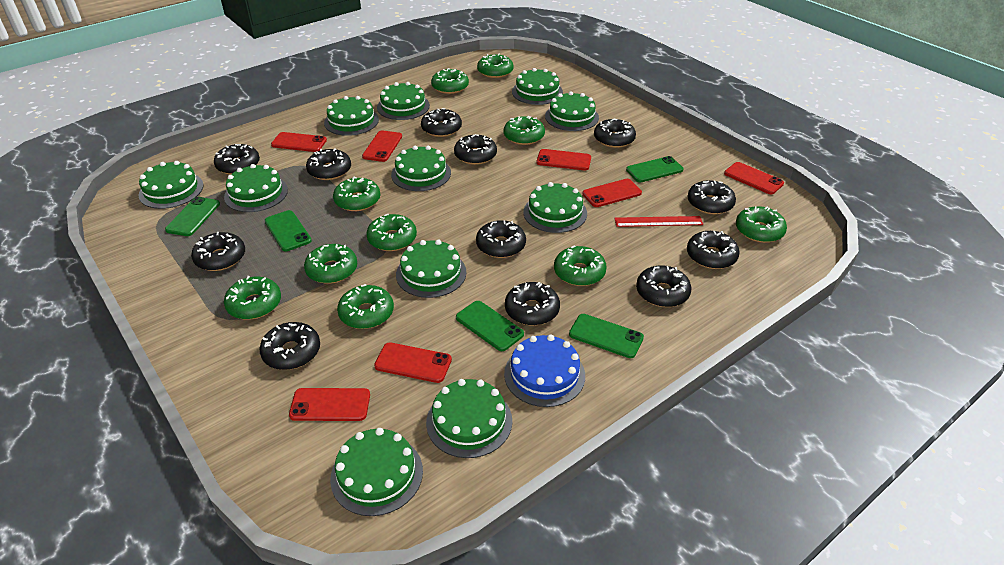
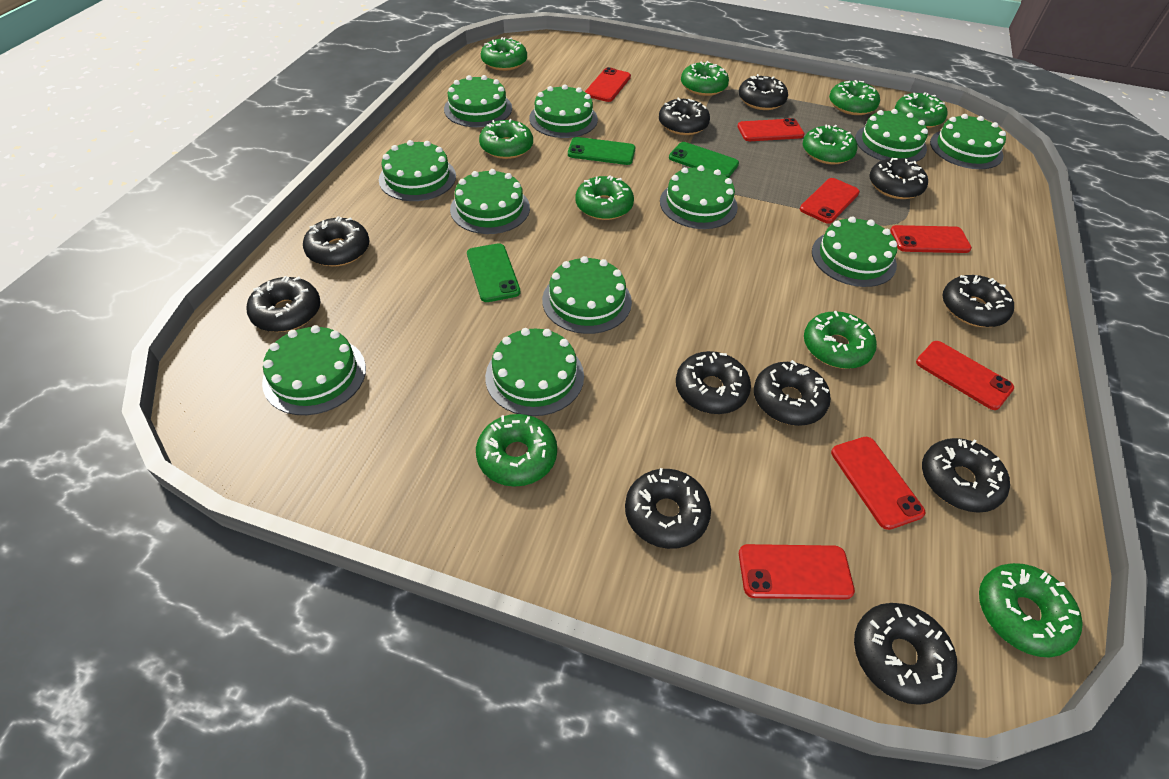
black donut: 12 -> 11
blue cake: 1 -> 0
green phone: 5 -> 3
red ruler: 1 -> 0

